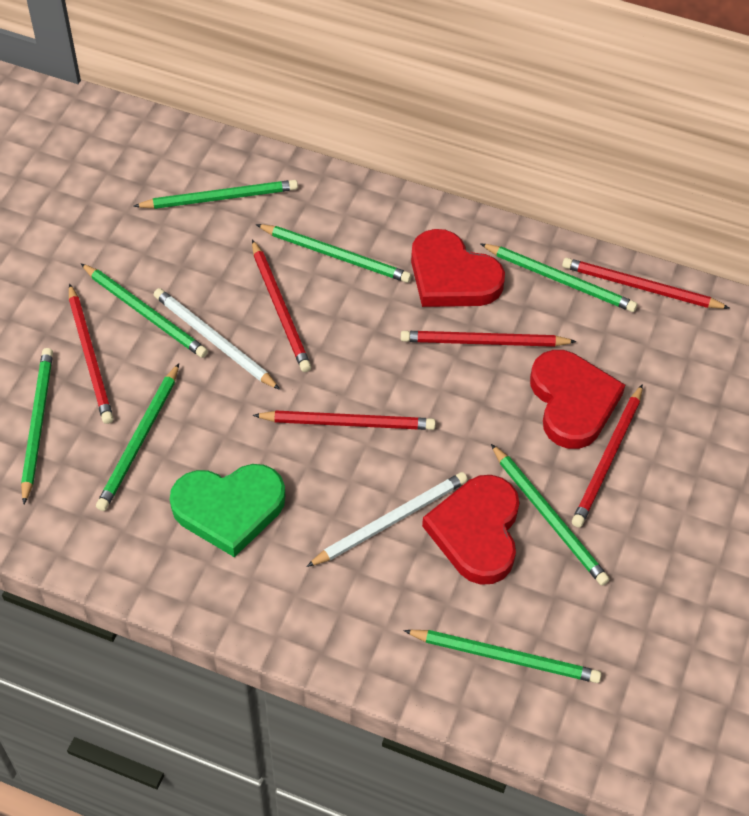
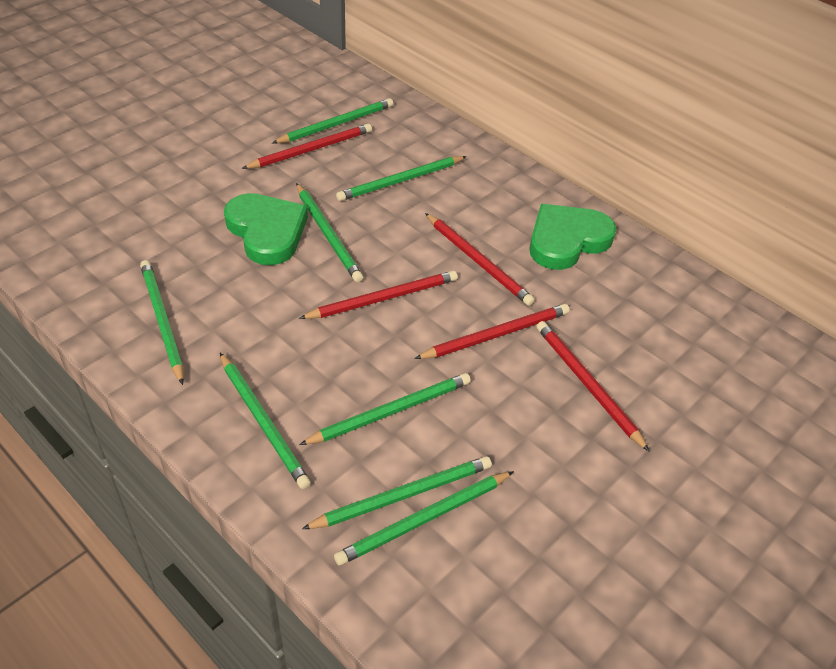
green heart: 1 -> 2
red heart: 3 -> 0
red pencil: 6 -> 5
white pencil: 2 -> 0

